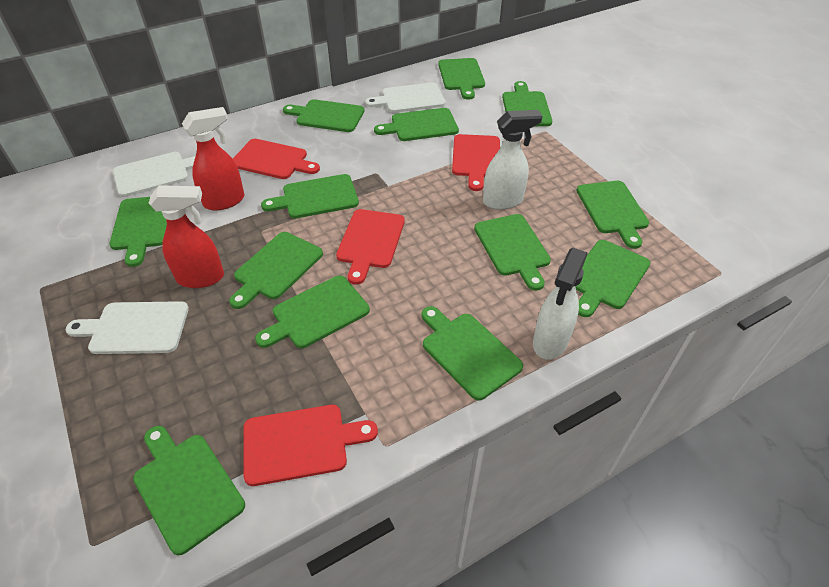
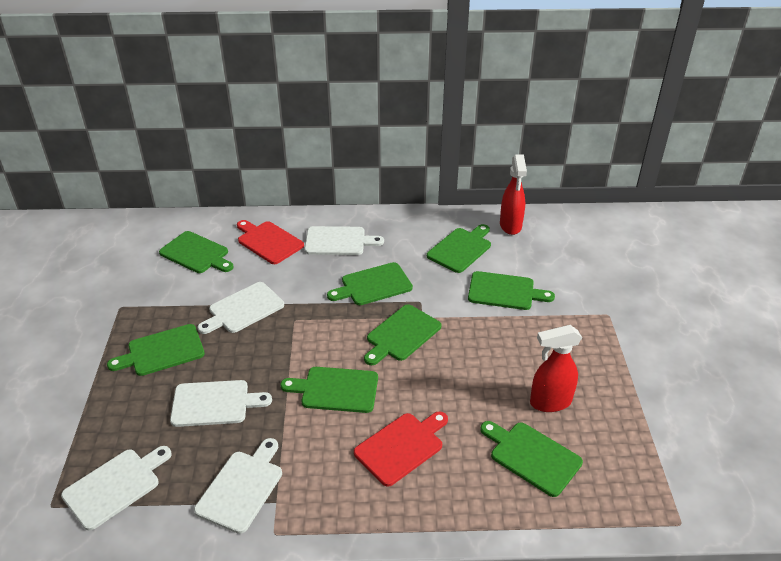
green cutting board: 13 -> 8
red cutting board: 4 -> 2
white cutting board: 3 -> 5
white spray bottle: 2 -> 0

